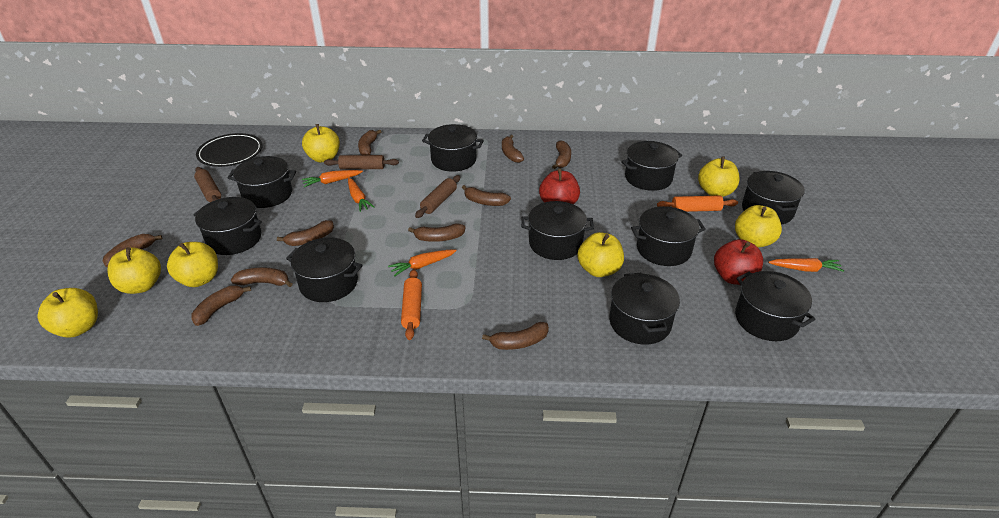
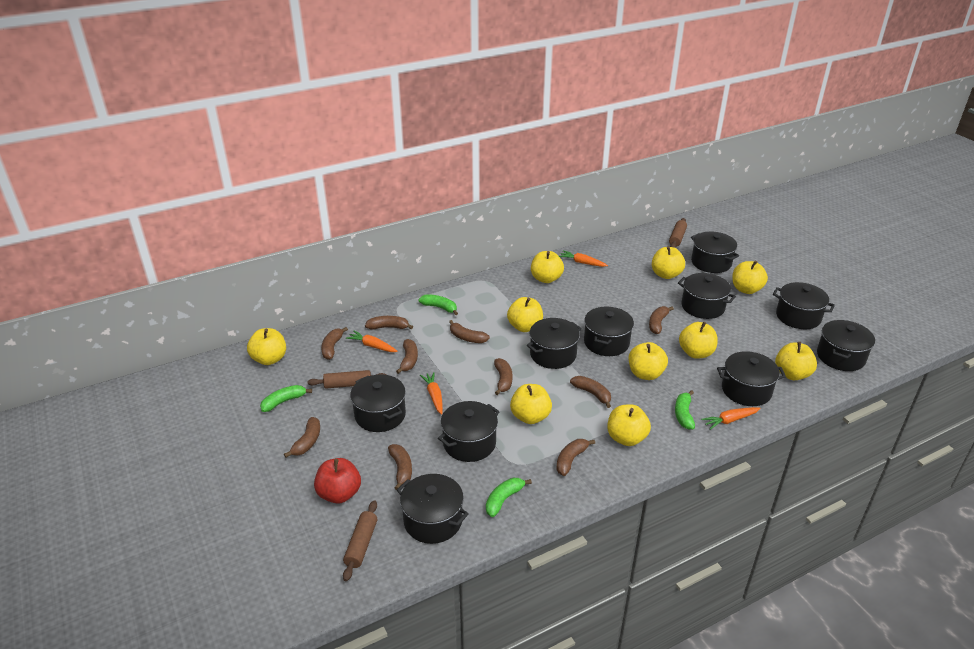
black plate: 1 -> 0
green banana: 0 -> 4
orange rolling pin: 2 -> 0
red apple: 2 -> 1
yellow apple: 7 -> 10

